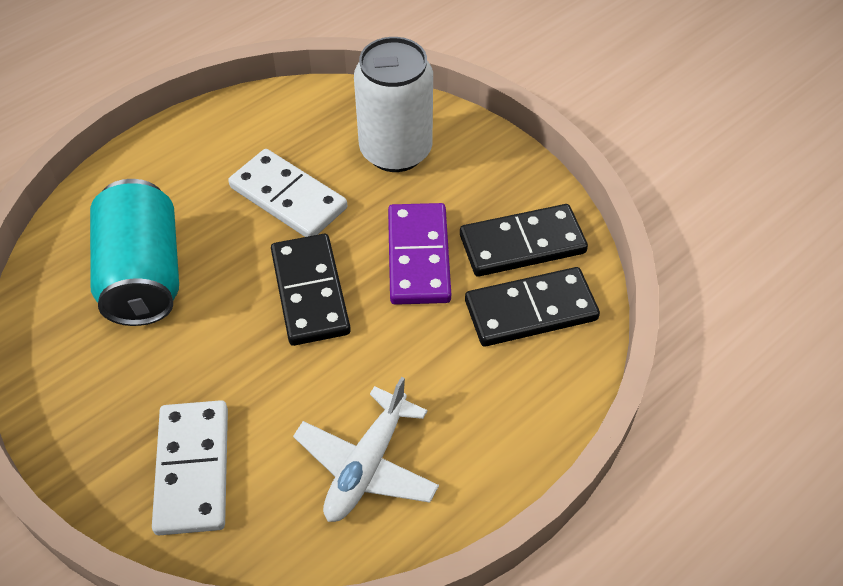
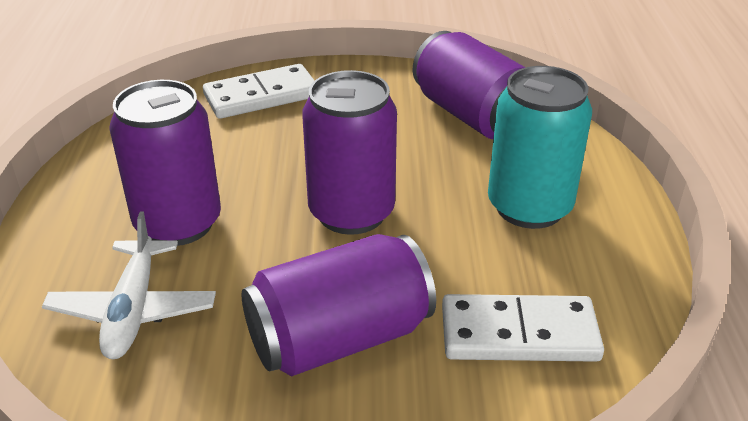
black domino: 3 -> 0
purple can: 0 -> 4
purple domino: 1 -> 0
white can: 1 -> 0

